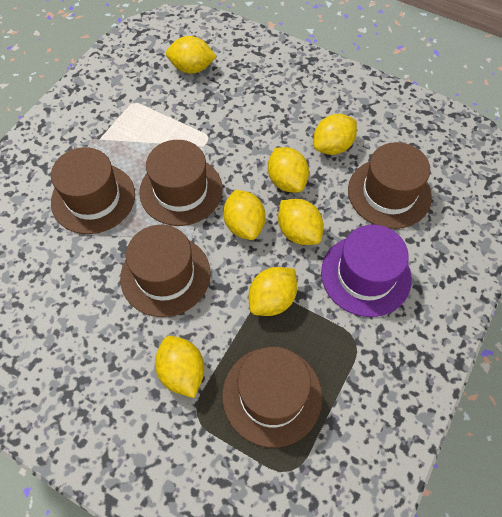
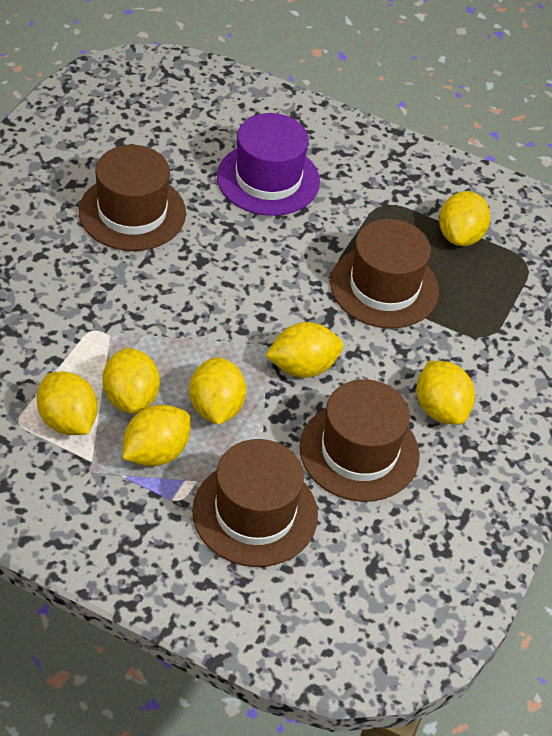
brown hat: 5 -> 4

